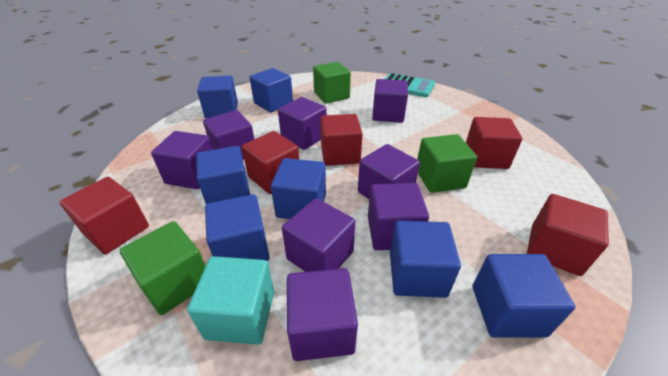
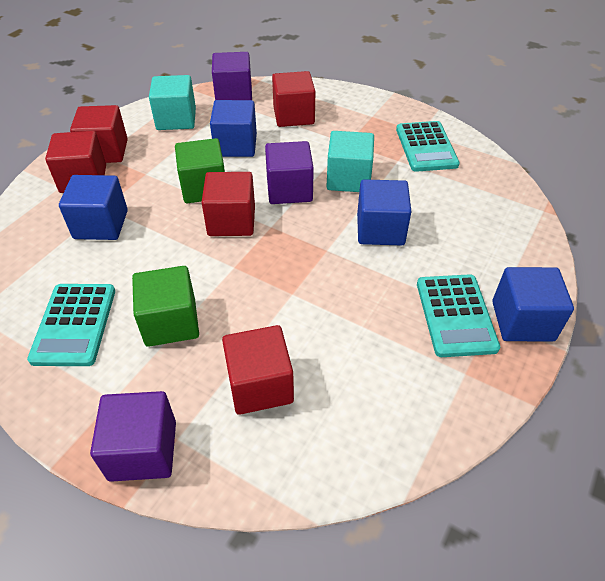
blue cube: 7 -> 4
green cube: 3 -> 2
purple cube: 8 -> 3
turquoise calculator: 1 -> 3
turquoise cube: 1 -> 2

